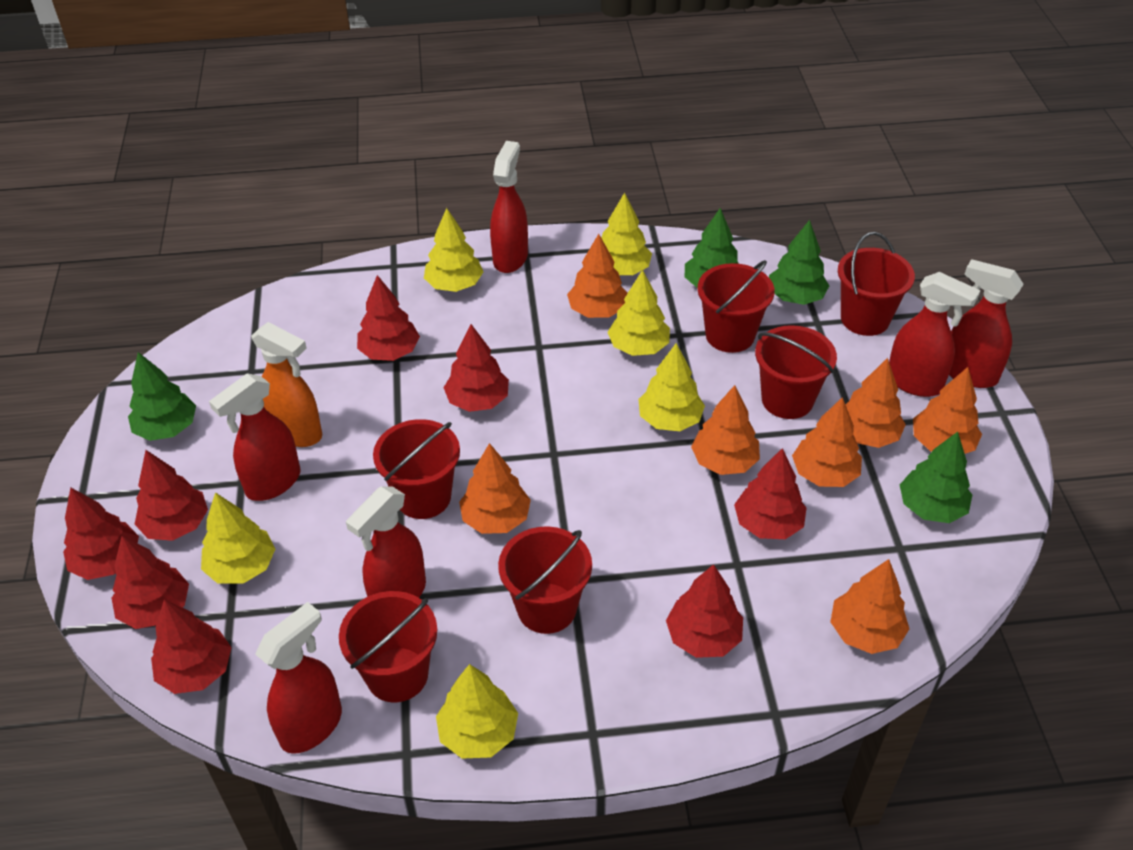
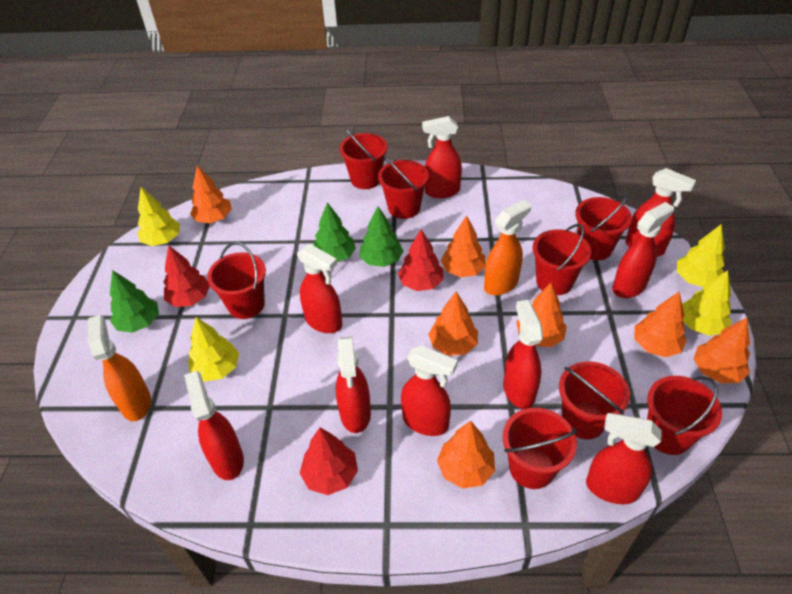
green tree: 4 -> 3
orange spray bottle: 1 -> 2
red bucket: 6 -> 8
red spray bottle: 6 -> 9
red tree: 8 -> 3
yellow tree: 6 -> 4

